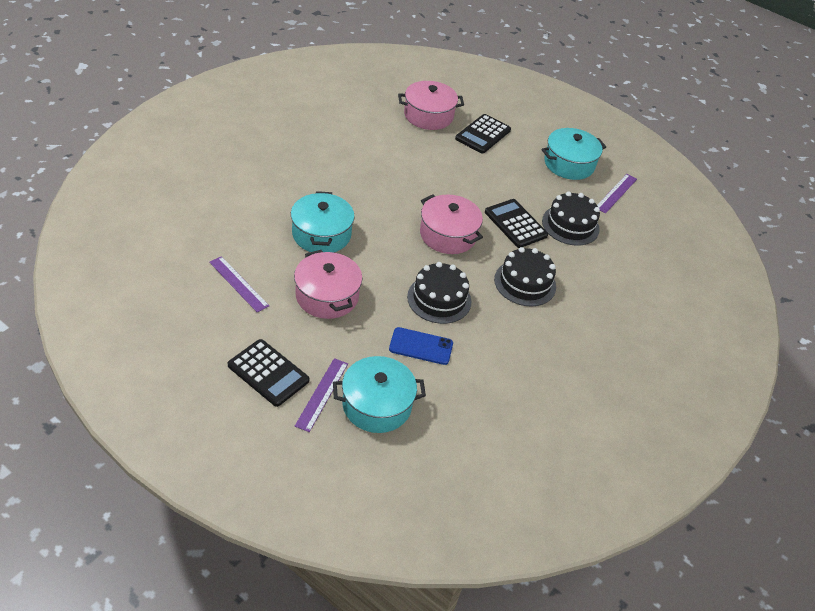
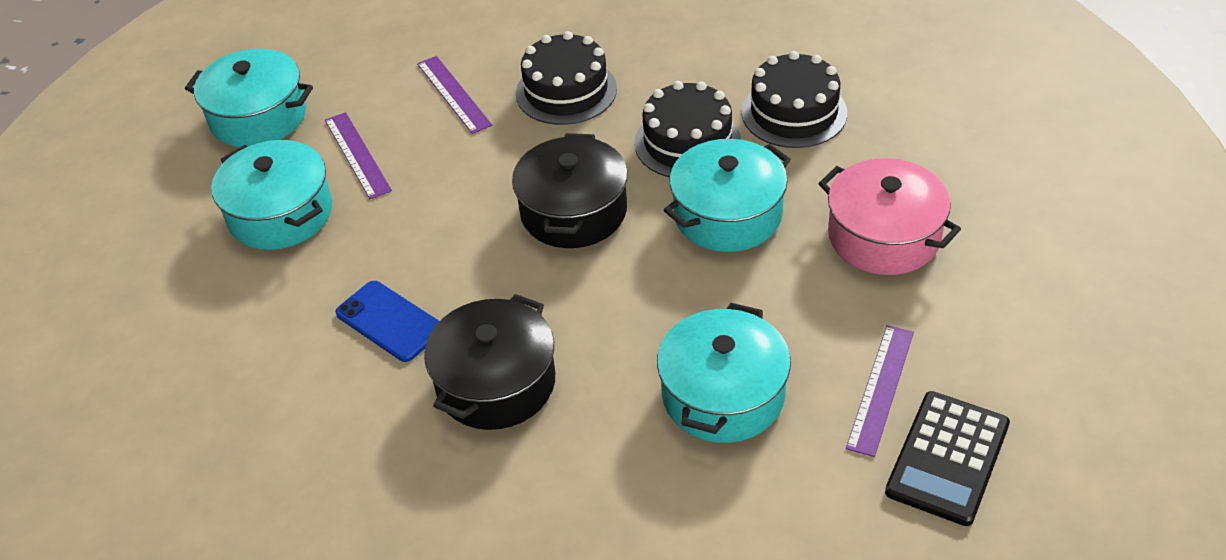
black calculator: 3 -> 1
black pot: 0 -> 2
pink pot: 3 -> 1
turquoise pot: 3 -> 4

